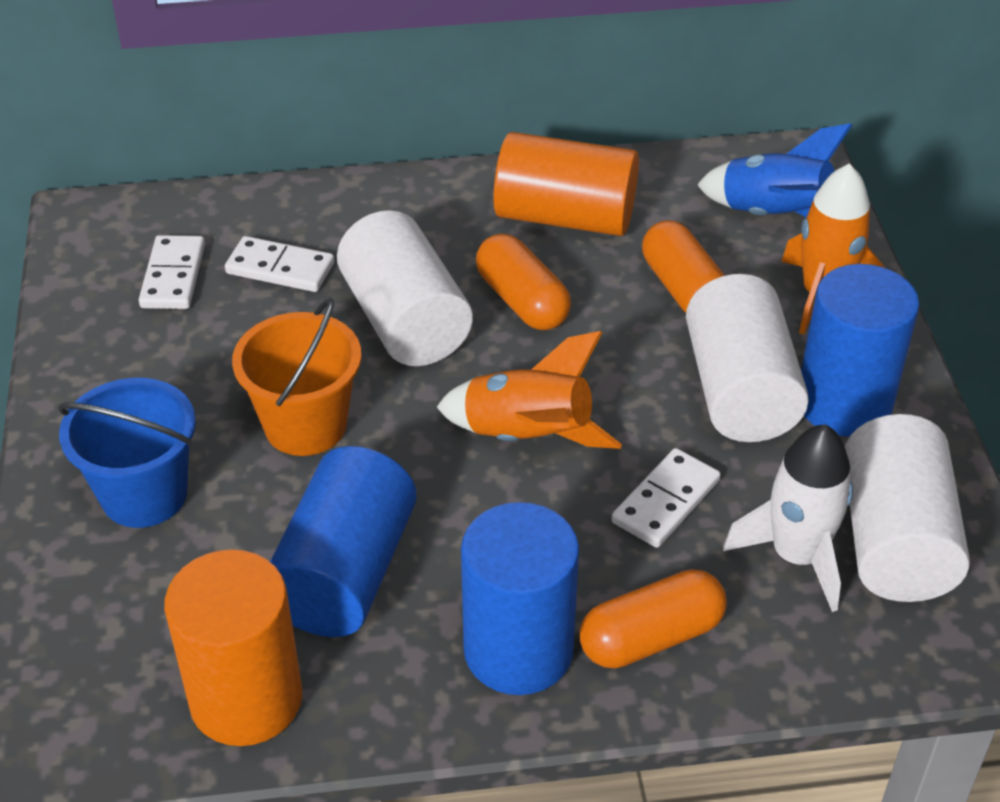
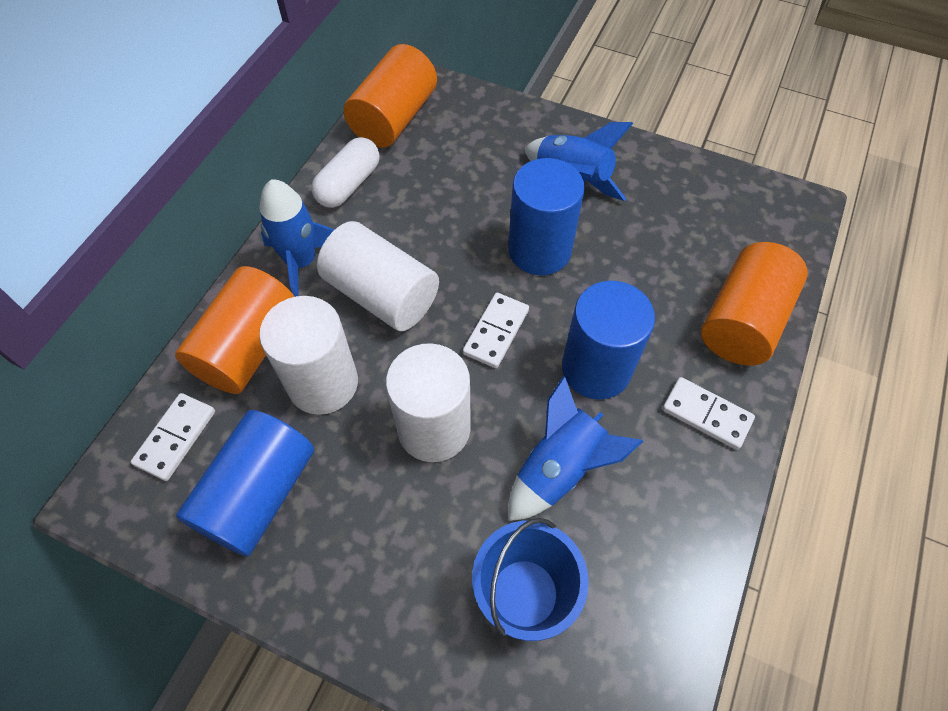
blue rocket: 1 -> 3
orange bucket: 1 -> 0
orange capsule: 3 -> 0
orange cylinder: 2 -> 3
orange rocket: 2 -> 0
white capsule: 0 -> 1
white rocket: 1 -> 0

